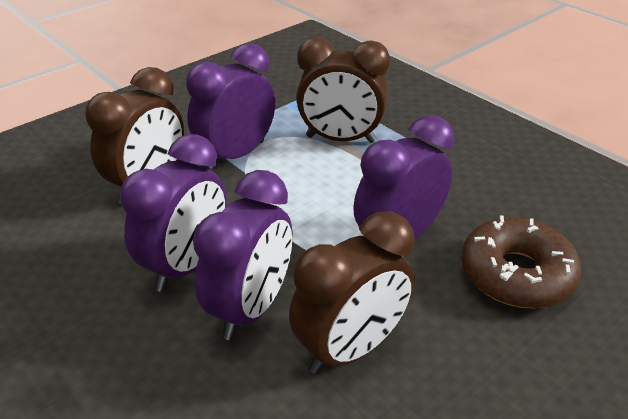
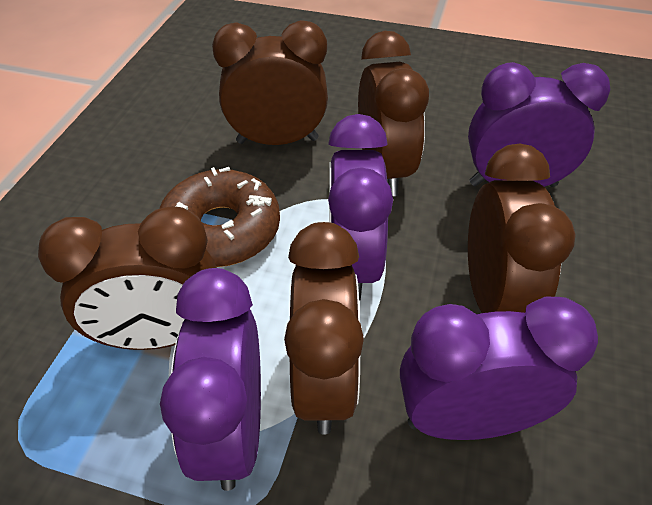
brown clock: 3 -> 5

